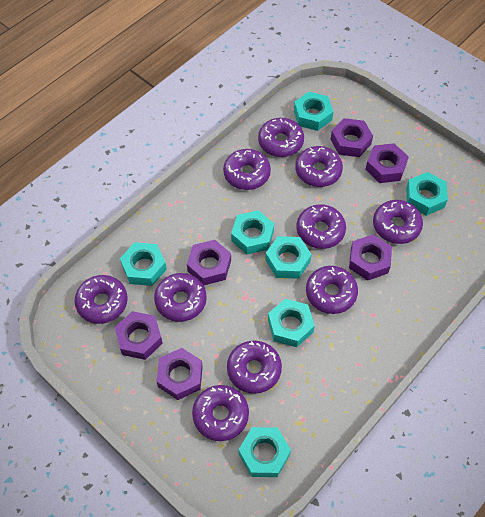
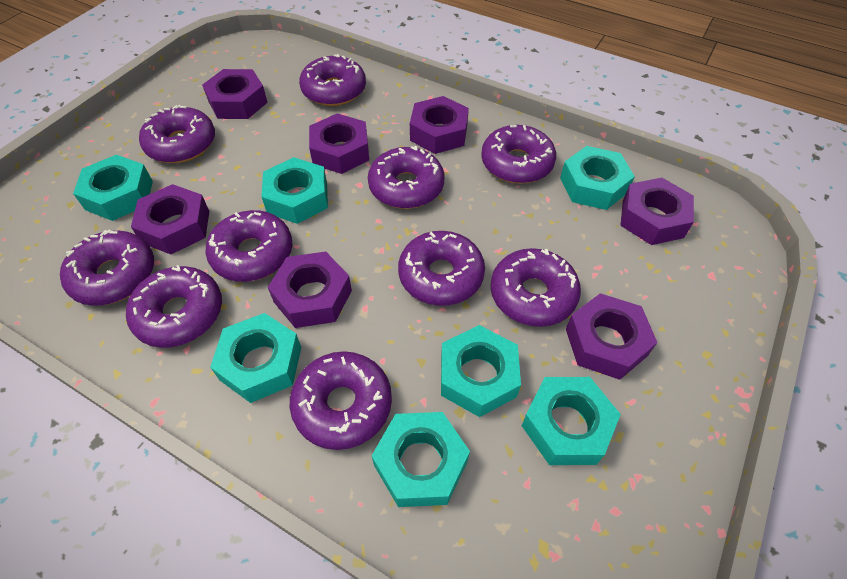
purple nut: 6 -> 7

